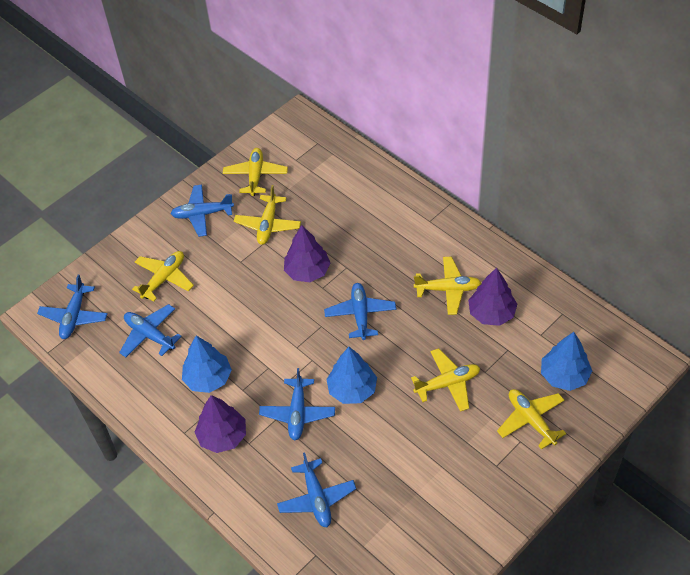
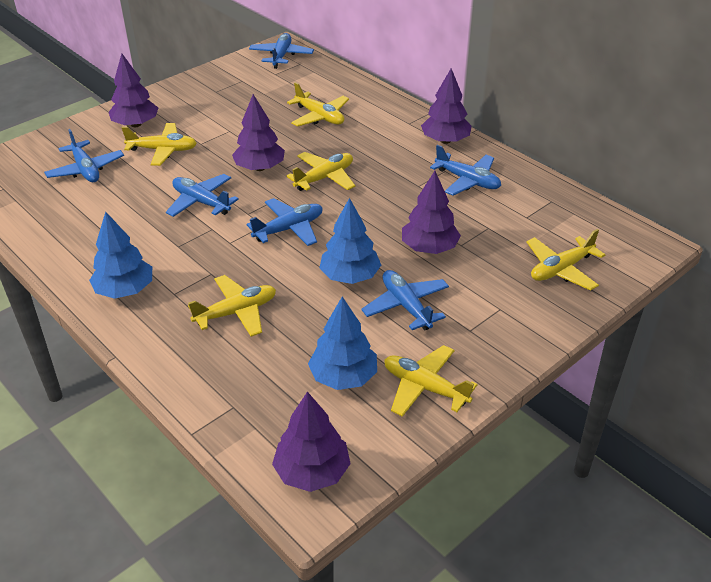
purple tree: 3 -> 5

